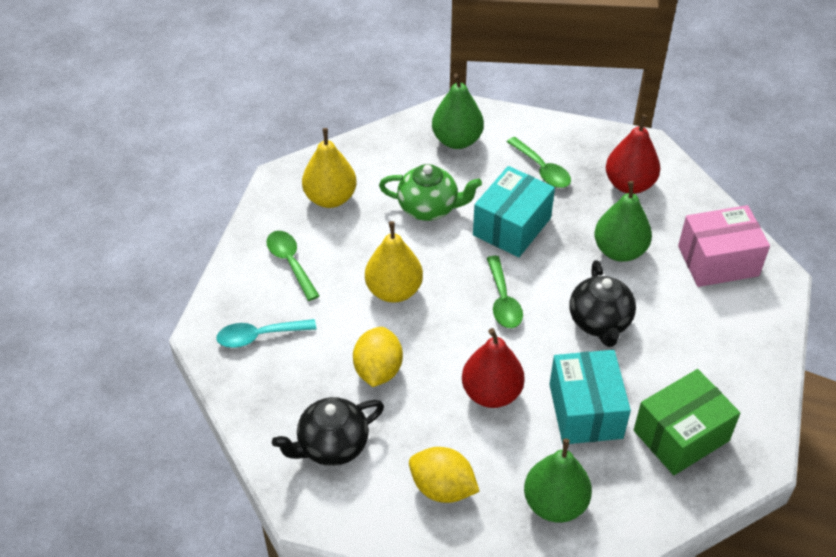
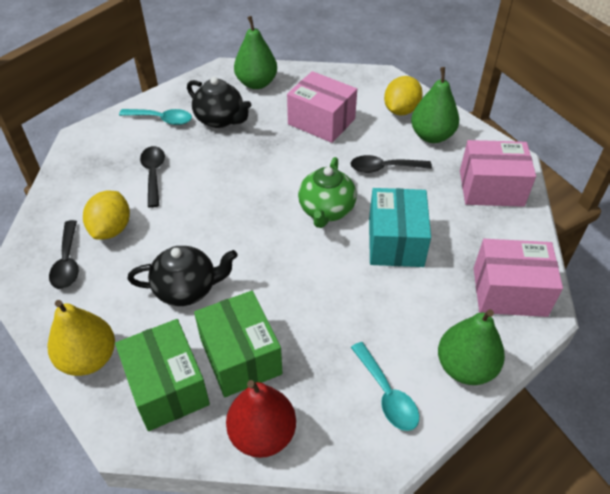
black spoon: 0 -> 3
green box: 1 -> 2
green spoon: 3 -> 0
pink box: 1 -> 3
red pear: 2 -> 1
turquoise box: 2 -> 1
turquoise spoon: 1 -> 2
yellow pear: 2 -> 1

